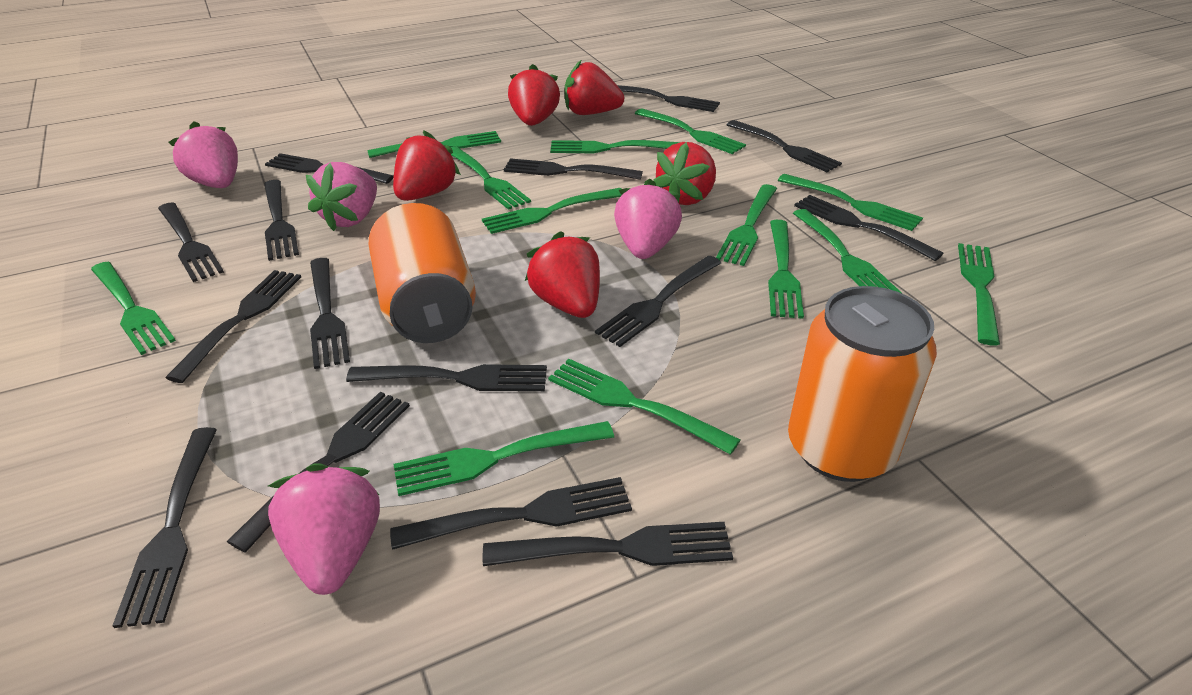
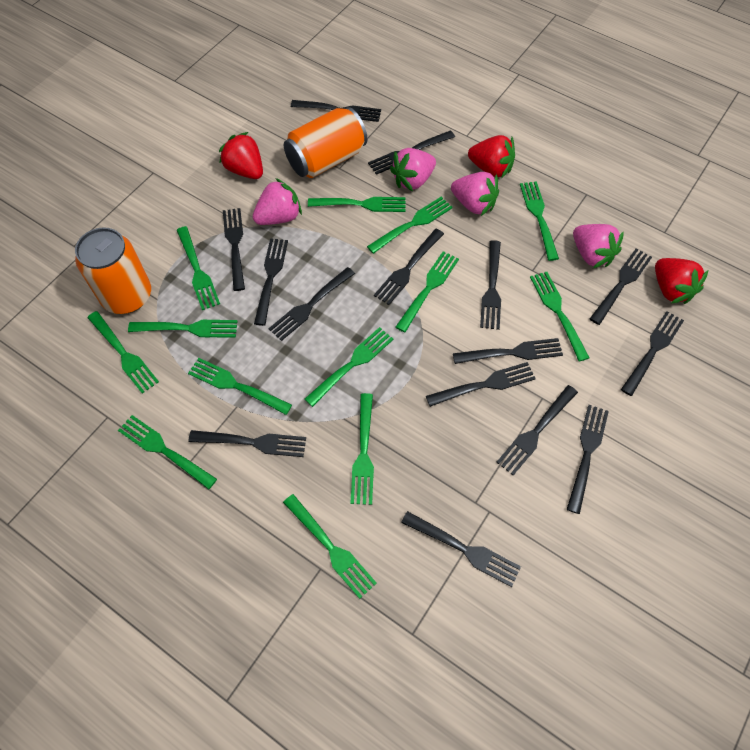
red strawberry: 5 -> 3

